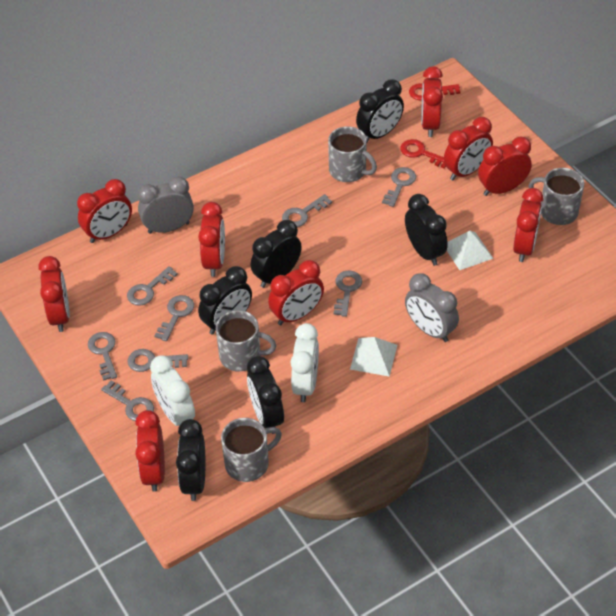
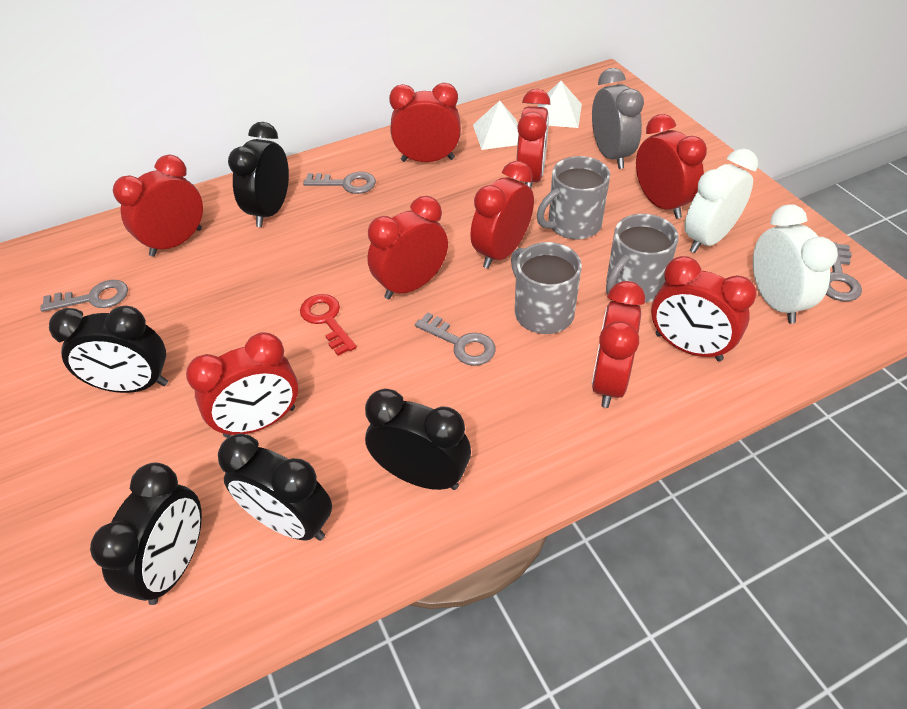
black clock: 6 -> 5
grey clock: 2 -> 1
grey key: 8 -> 4
grey mug: 4 -> 3
red key: 2 -> 1

